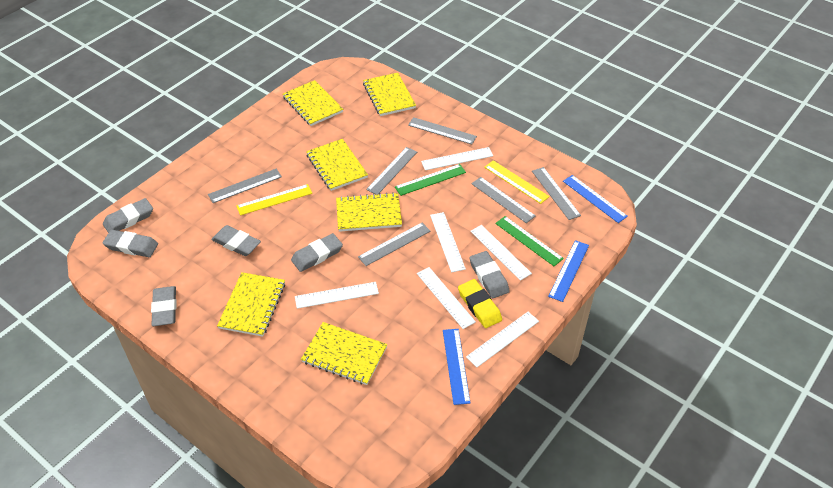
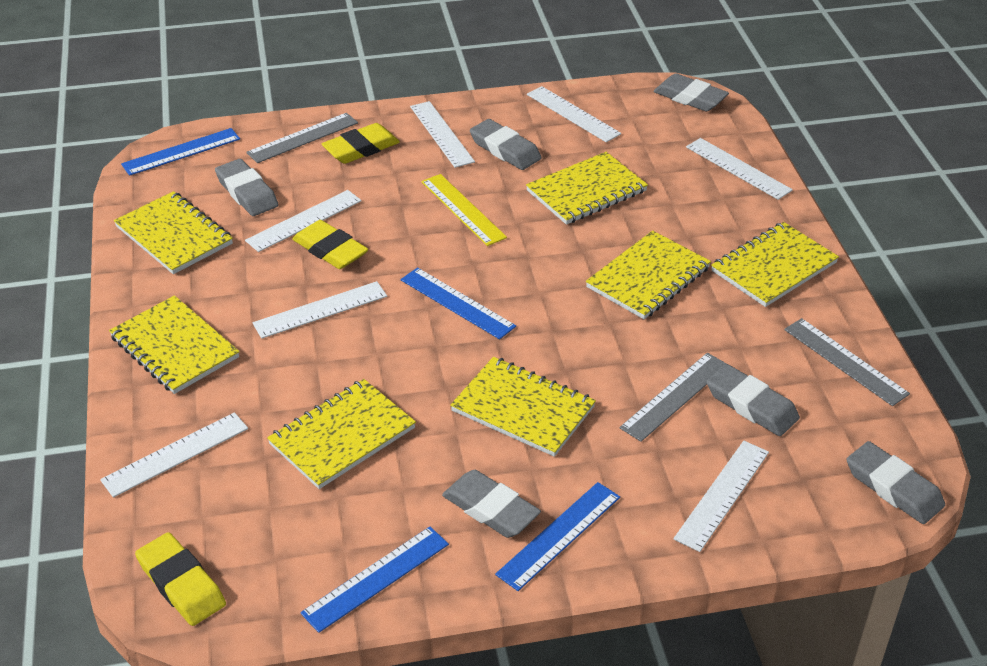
blue ruler: 3 -> 4
green ruler: 2 -> 0
grey ruler: 6 -> 3
white ruler: 6 -> 7
yellow eraser: 1 -> 3
yellow notebook: 6 -> 7
yellow ruler: 2 -> 1

